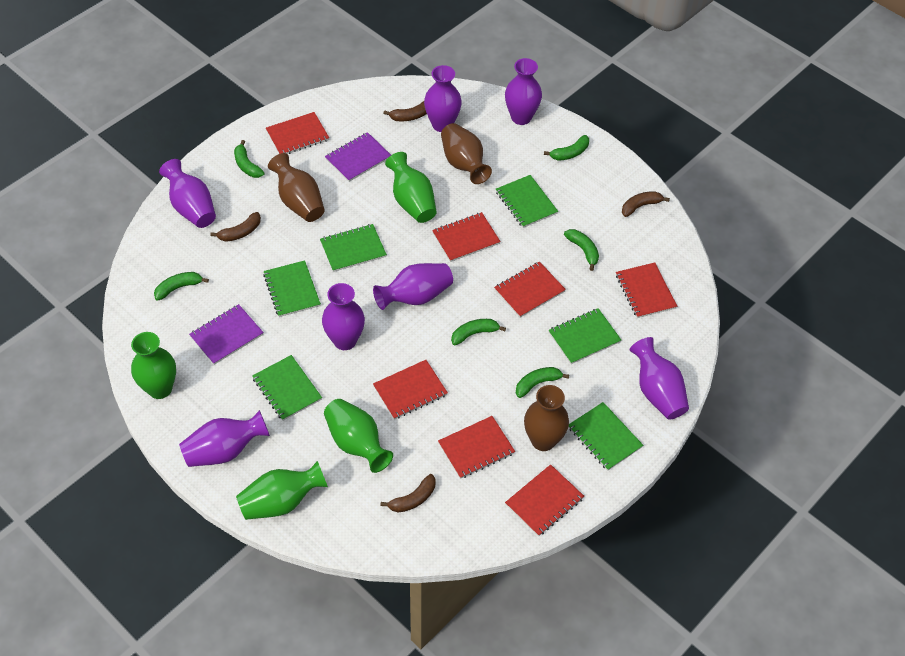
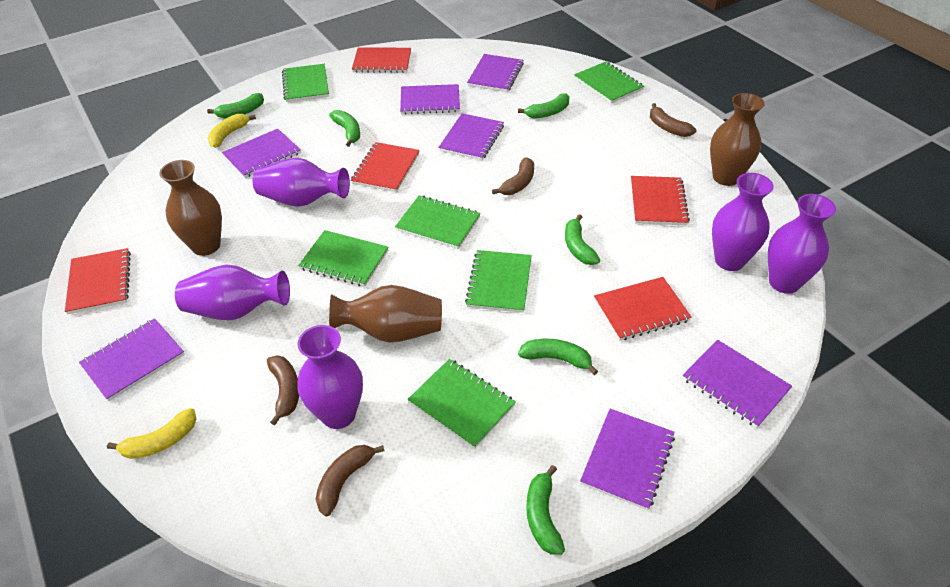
green vase: 4 -> 0
purple notebook: 2 -> 7
purple vase: 7 -> 5
red notebook: 7 -> 5
yellow banana: 0 -> 2

